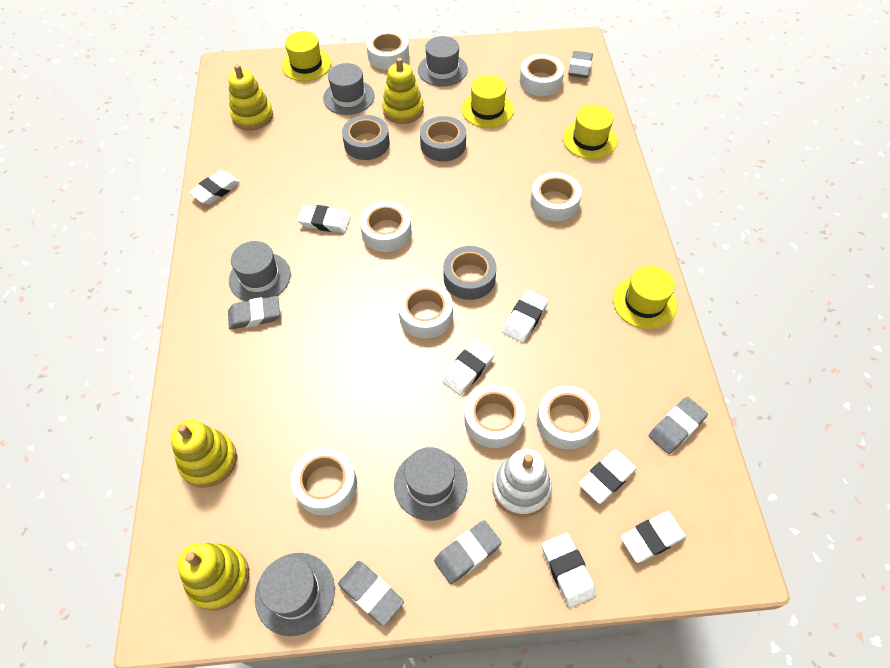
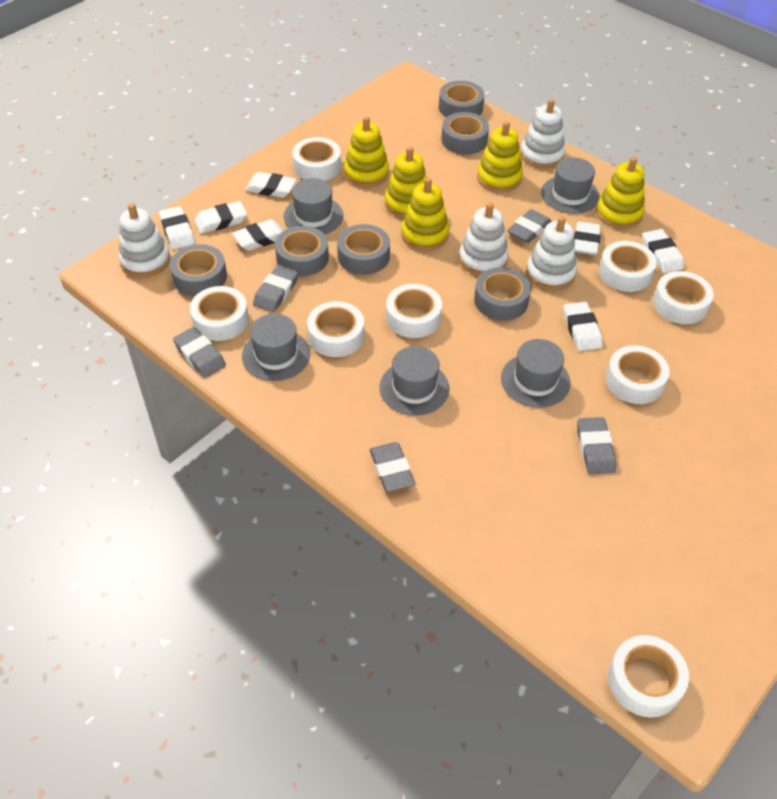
grey tape: 3 -> 6
white stacking toy: 1 -> 4
yellow hat: 4 -> 0
yellow stacking toy: 4 -> 5

